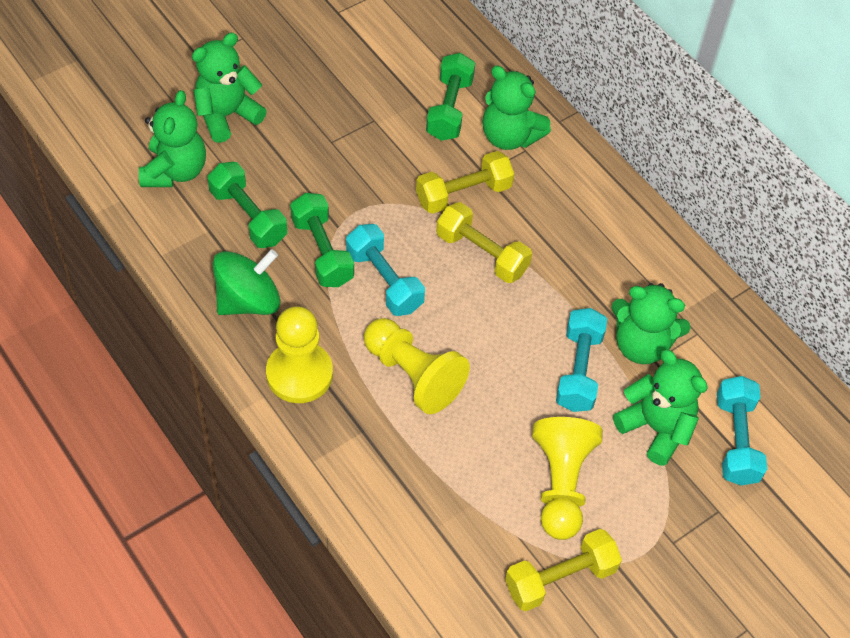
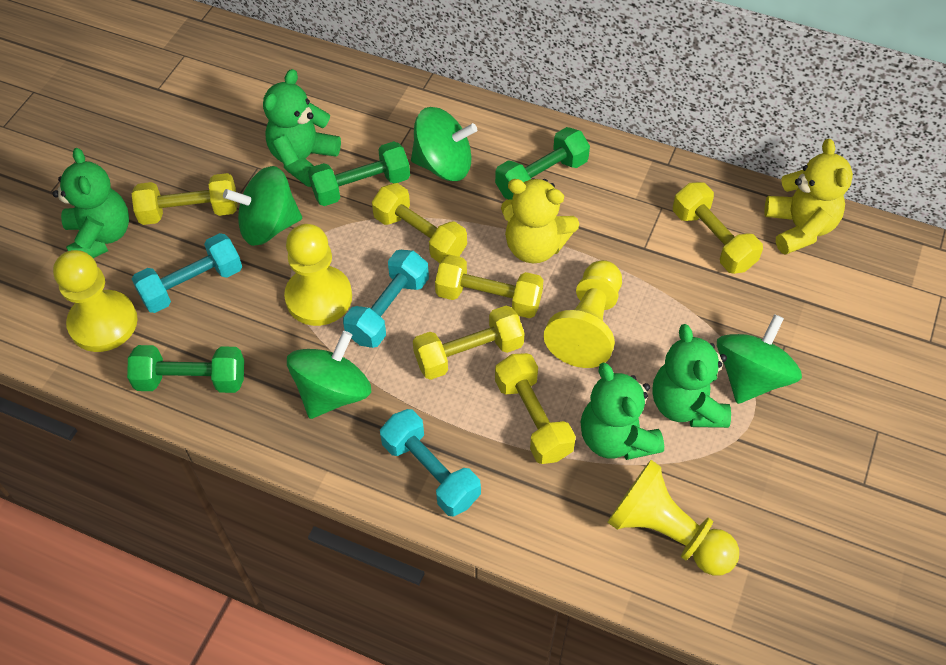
green spinning top: 1 -> 4
green teddy bear: 5 -> 4
yellow dumbbell: 3 -> 6
yellow pawn: 3 -> 4
yellow teddy bear: 0 -> 2

